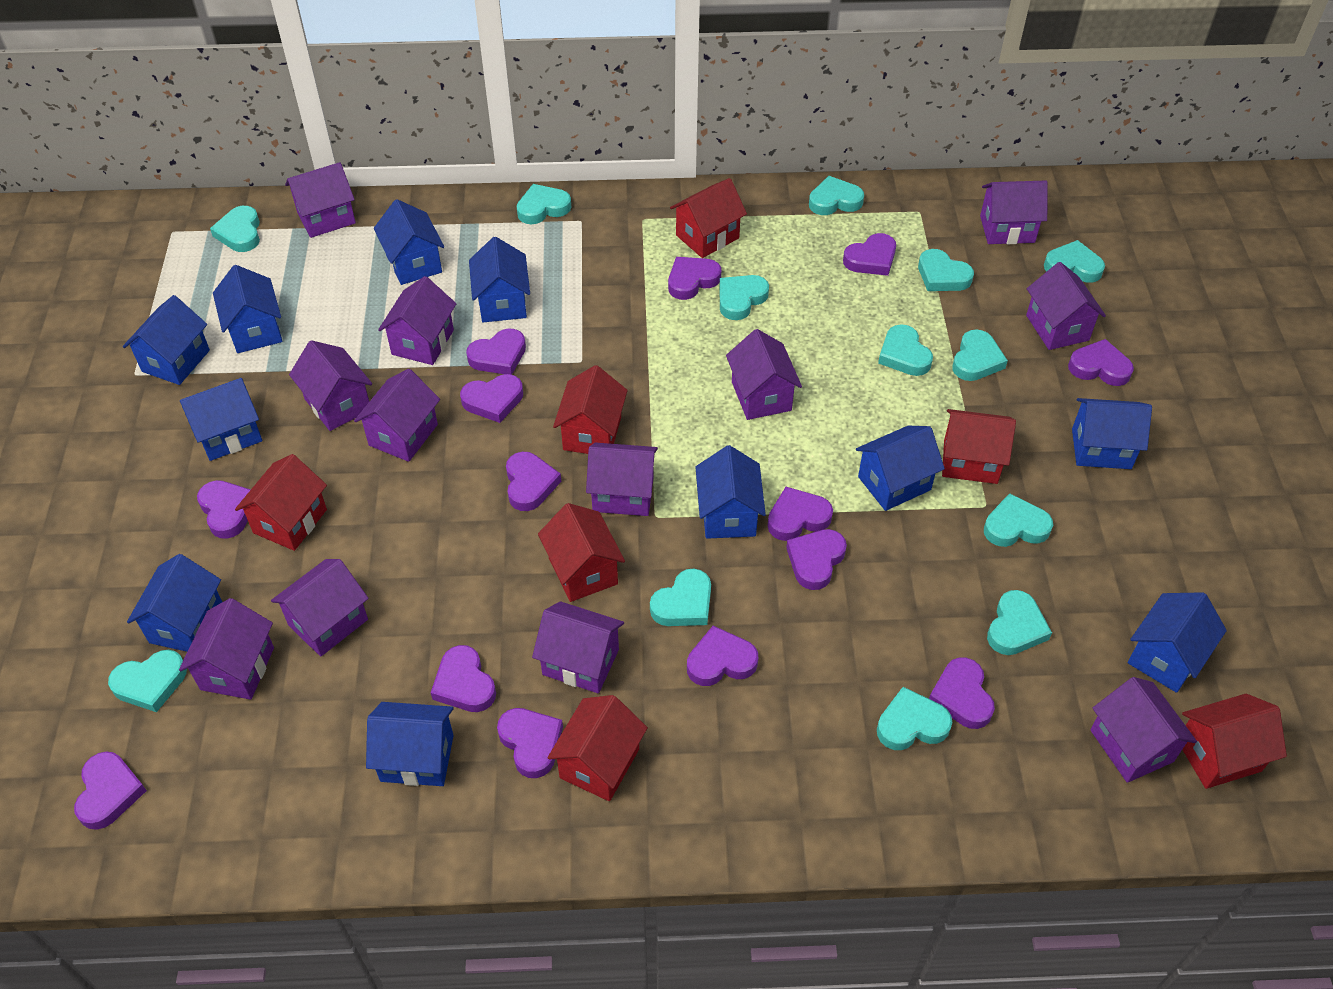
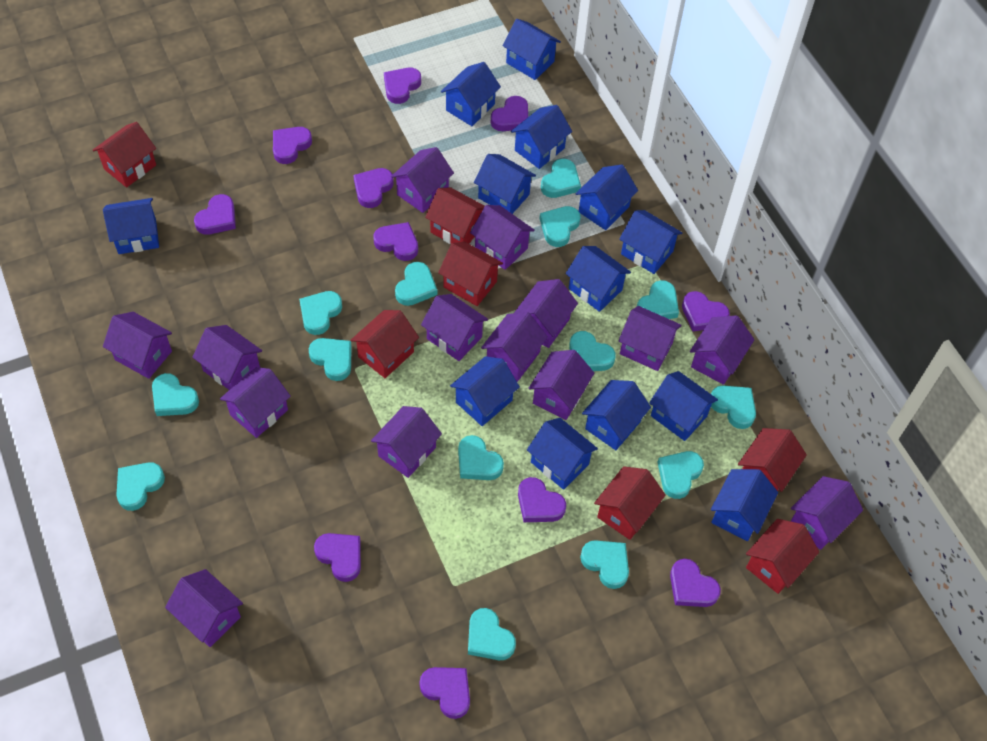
blue house: 11 -> 13
purple heart: 14 -> 11
purple house: 12 -> 14
turquoise heart: 13 -> 14

